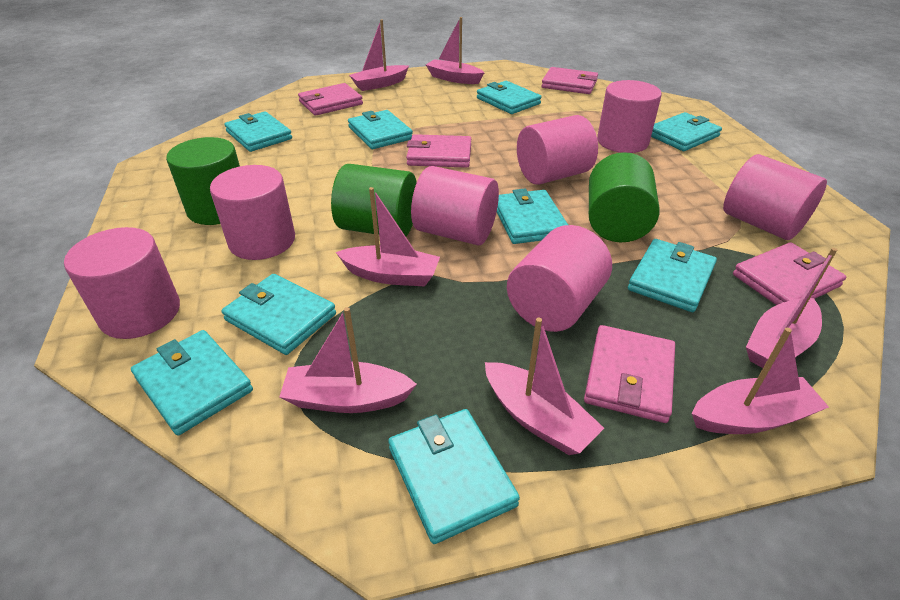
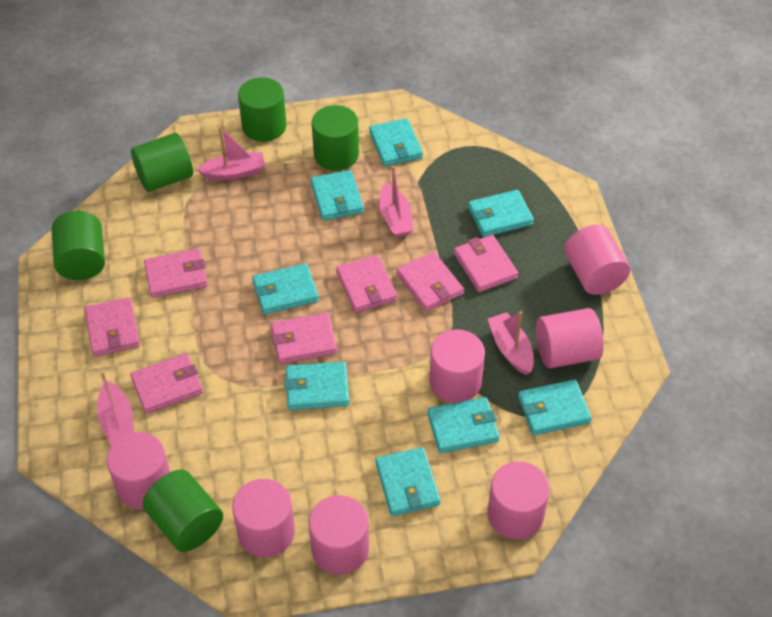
green cylinder: 3 -> 5
pink boat: 7 -> 4
pink wallet: 5 -> 7
turquoise wallet: 9 -> 8

